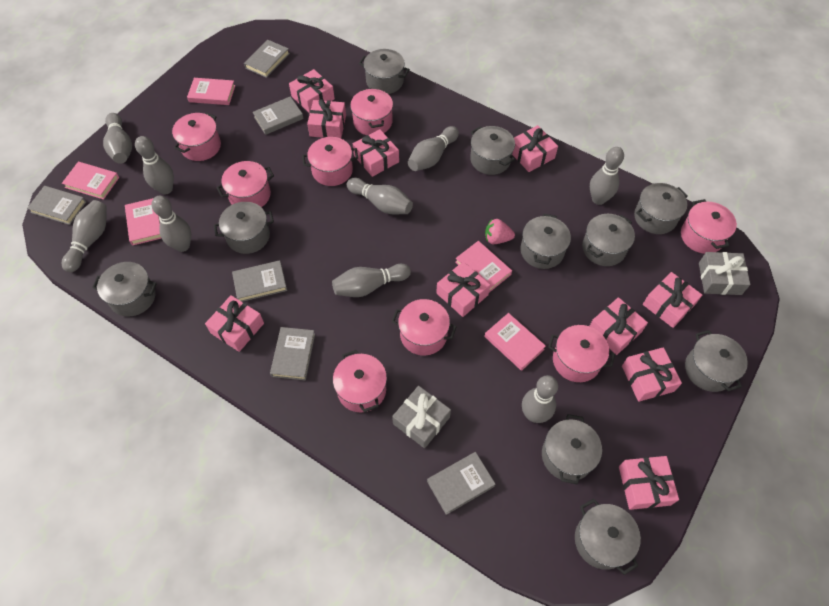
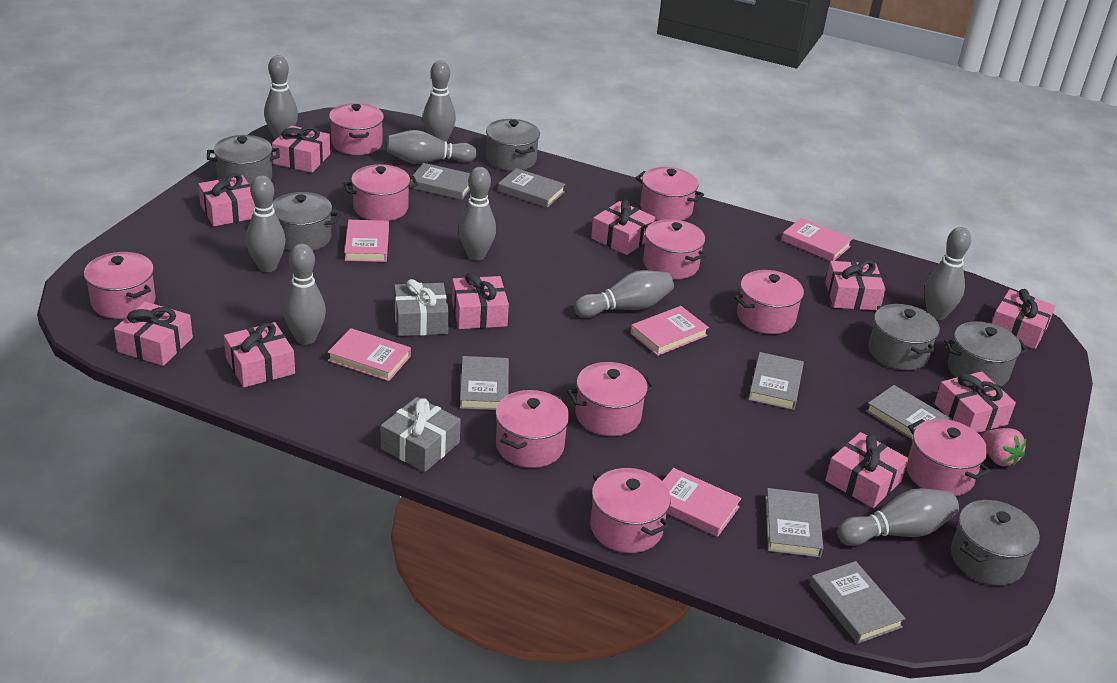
grey book: 6 -> 7
grey pot: 10 -> 6
pink pot: 8 -> 10

